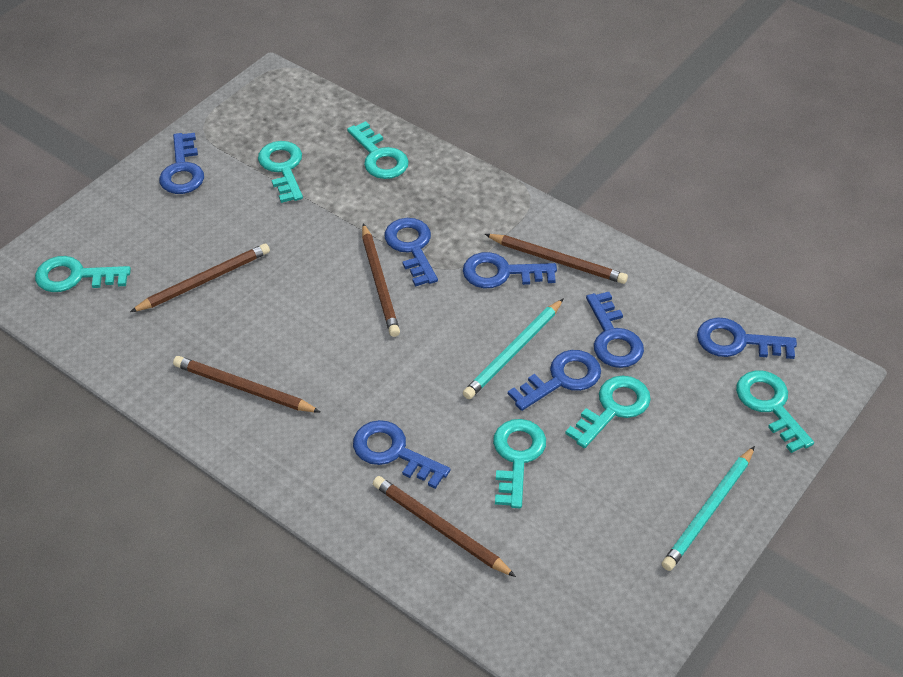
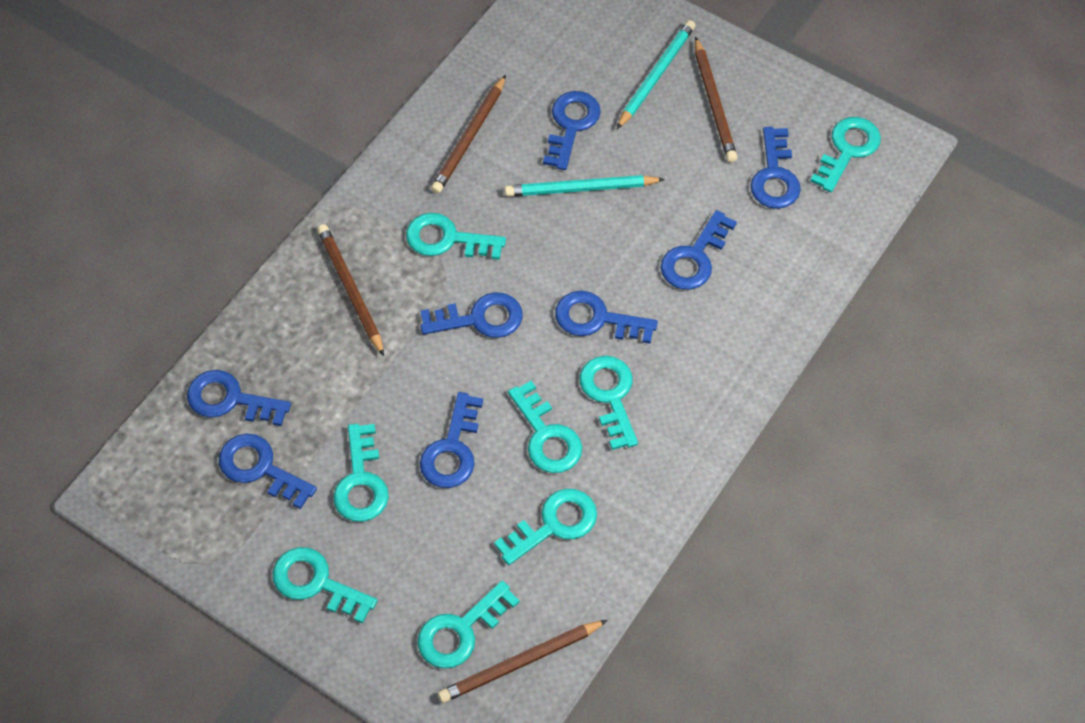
blue key: 7 -> 8
brown pencil: 5 -> 4
turquoise key: 6 -> 8

